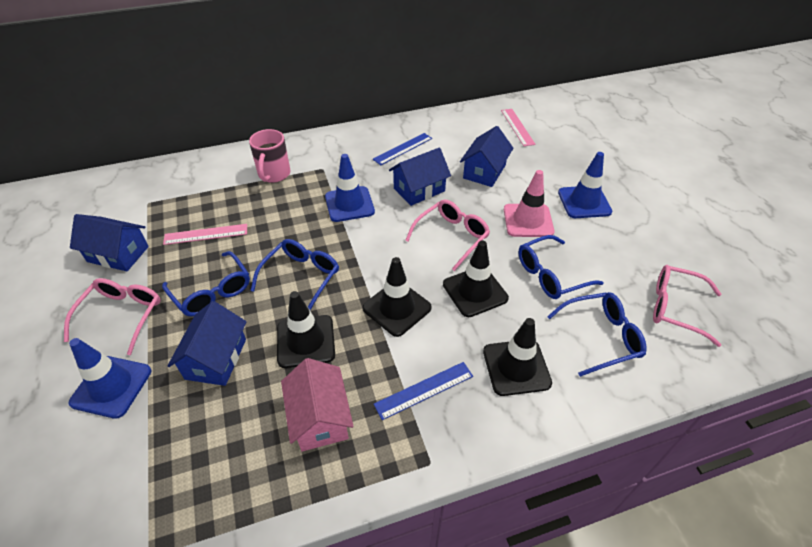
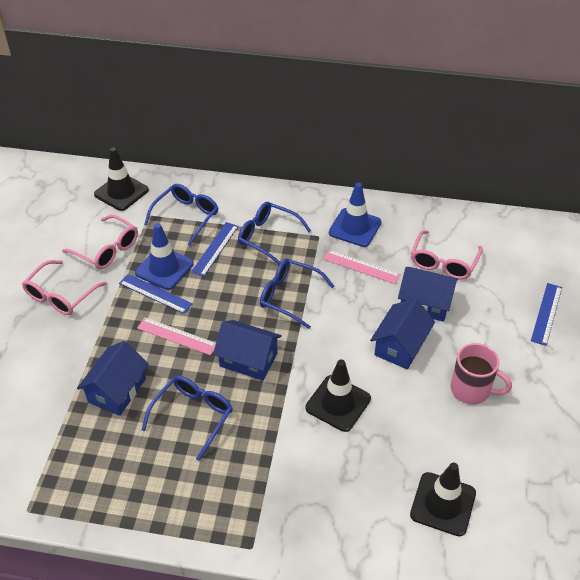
black traffic cone: 4 -> 3
blue ruler: 2 -> 3
blue traffic cone: 3 -> 2
pink house: 1 -> 0
pink traffic cone: 1 -> 0

